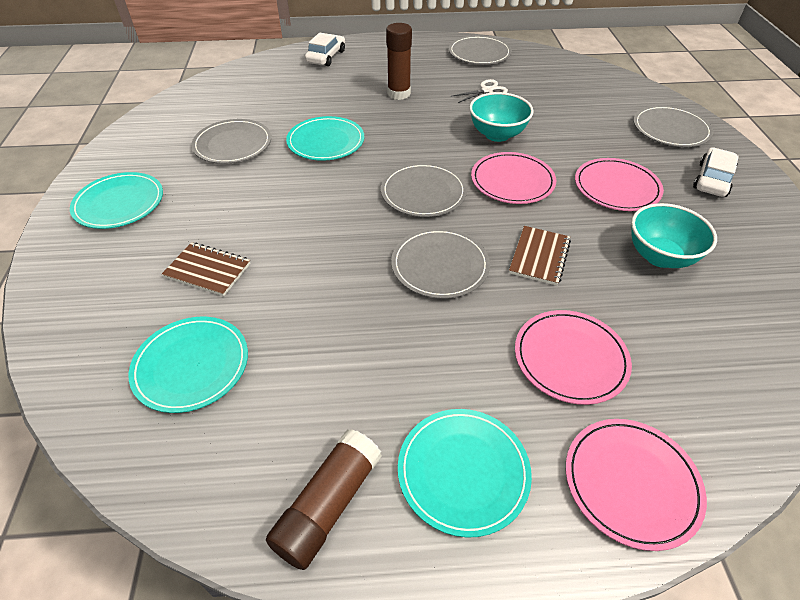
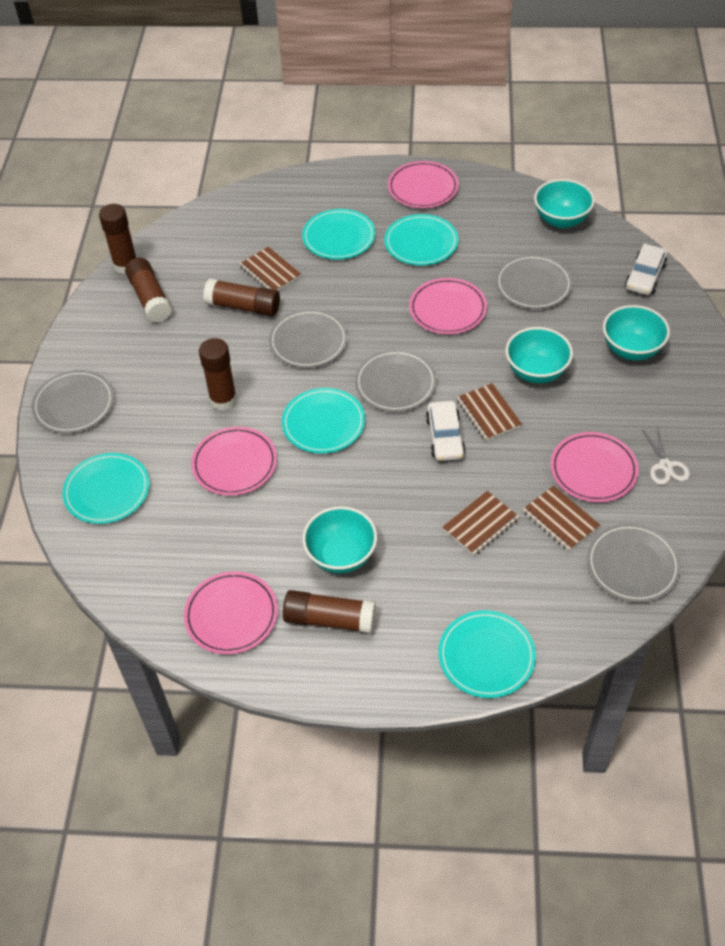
brown glue stick: 2 -> 5
brown notebook: 2 -> 4
pink plate: 4 -> 5
turquoise bowl: 2 -> 4
turquoise plate: 4 -> 5

